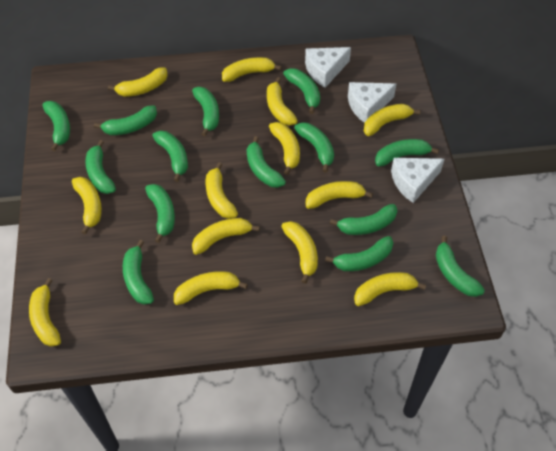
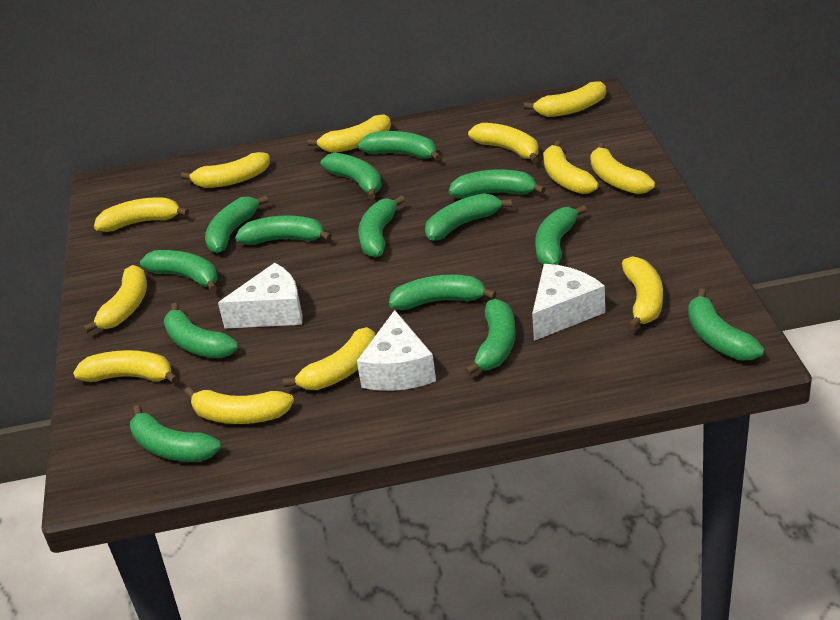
yellow banana: 13 -> 12

